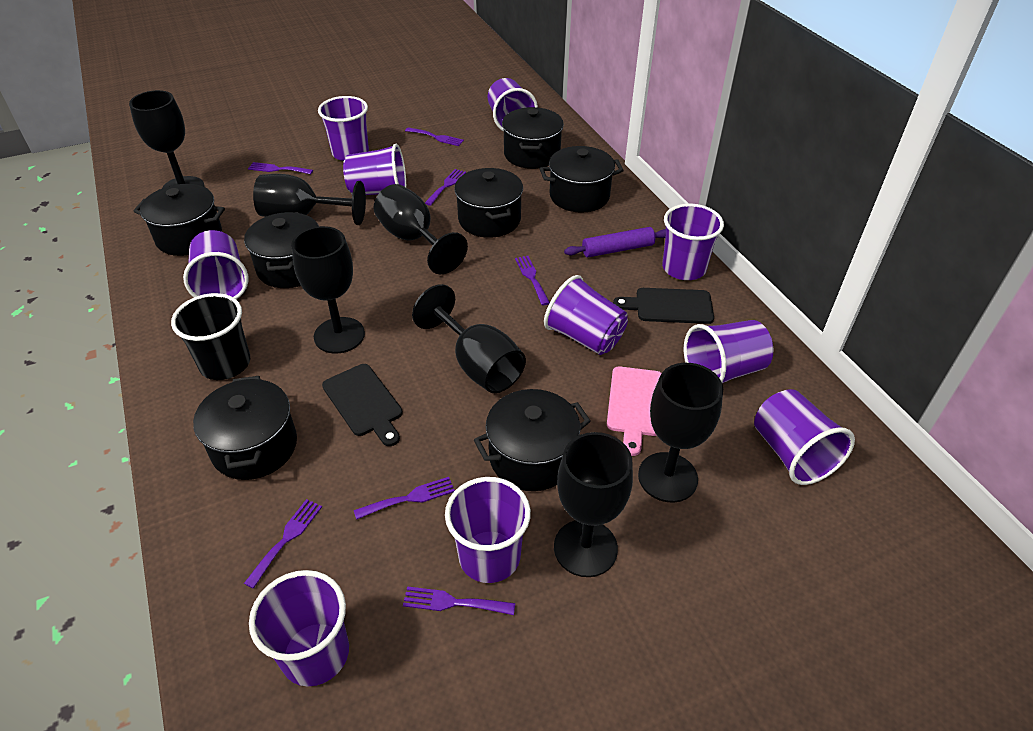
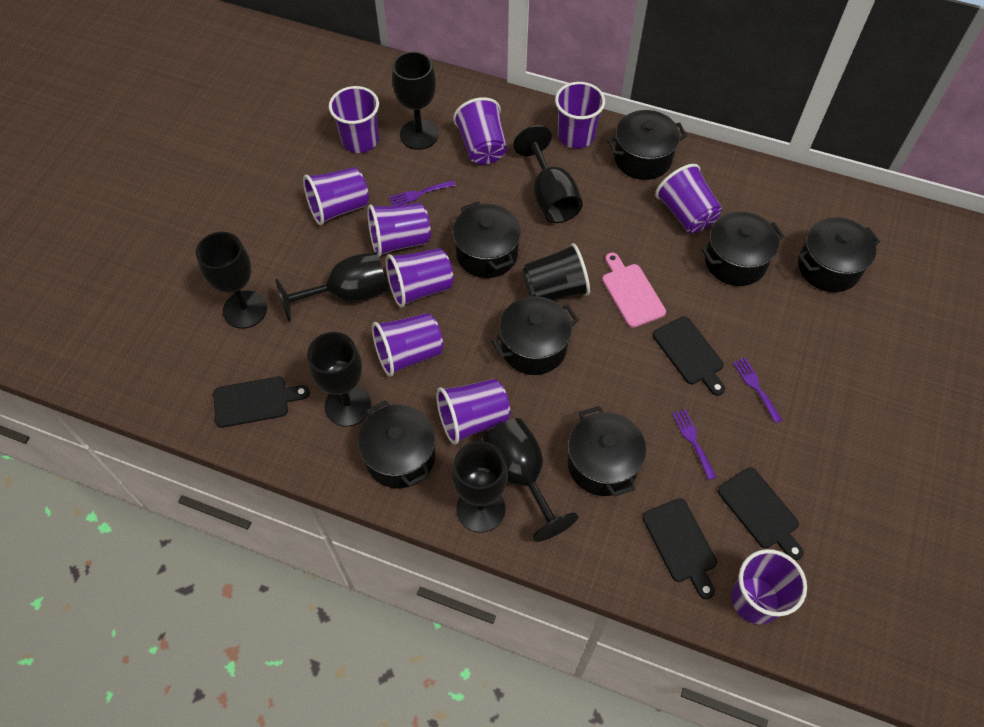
black cutting board: 2 -> 4
purple fork: 7 -> 3
purple rolling pin: 1 -> 0

